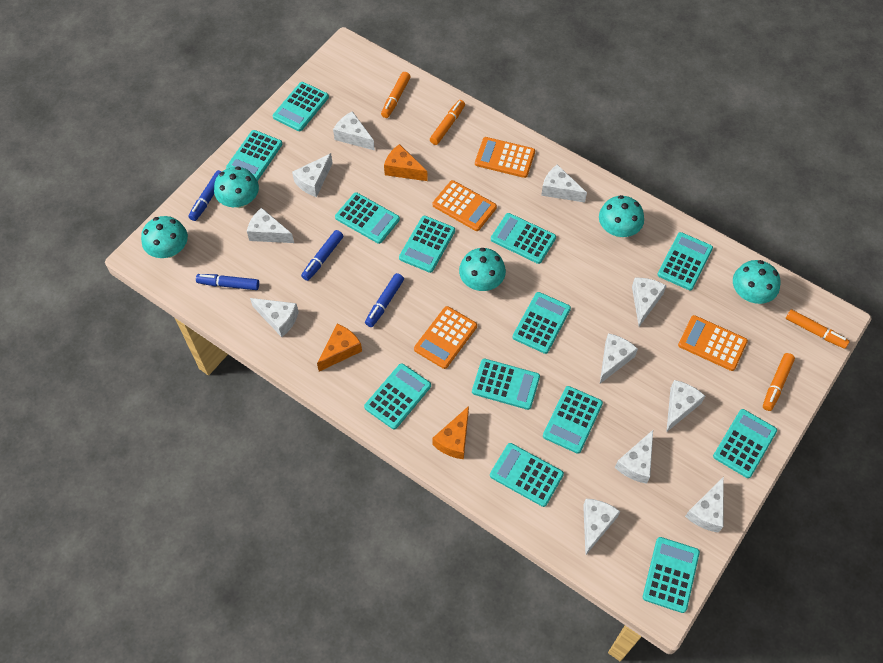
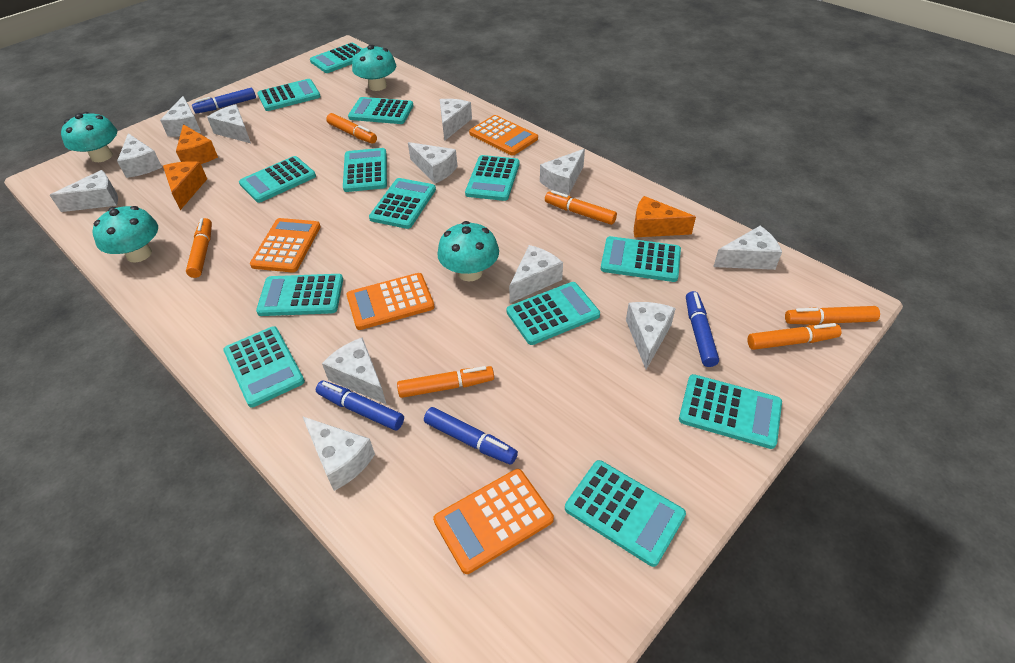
orange marker: 4 -> 6
turquoise mushroom: 5 -> 4
white cheese: 11 -> 12

